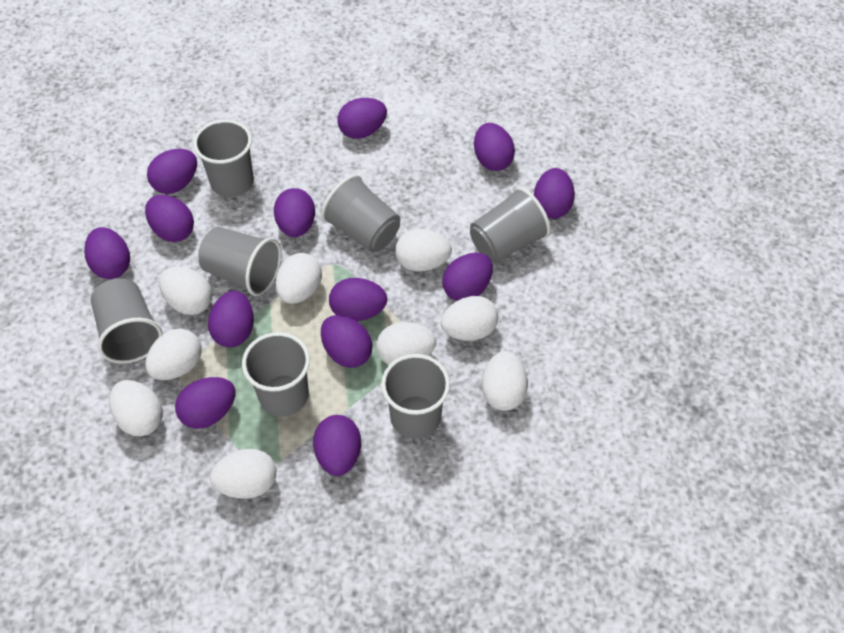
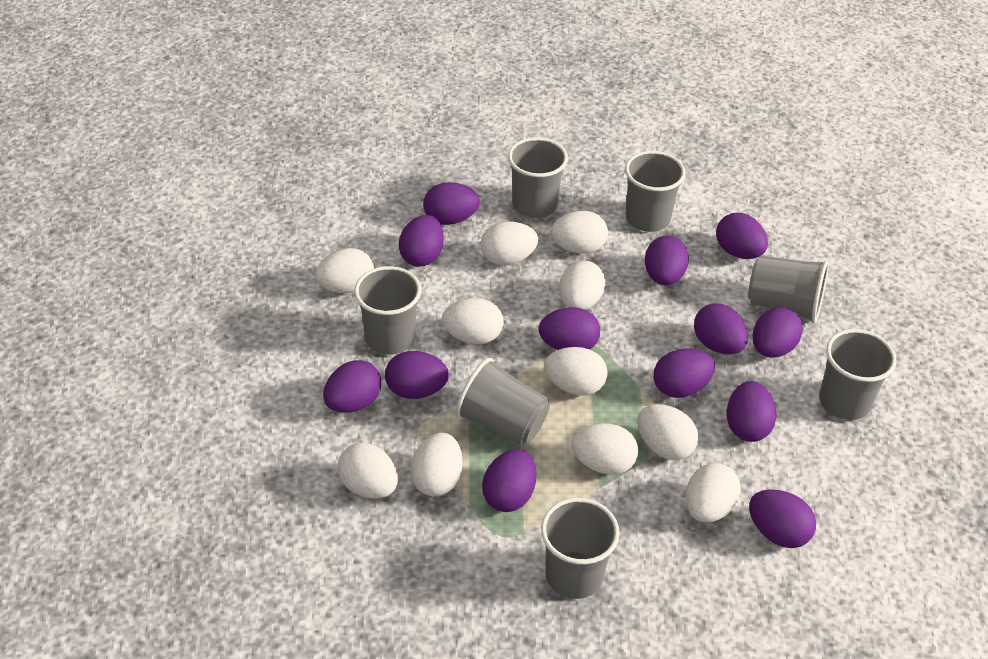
white egg: 9 -> 11

